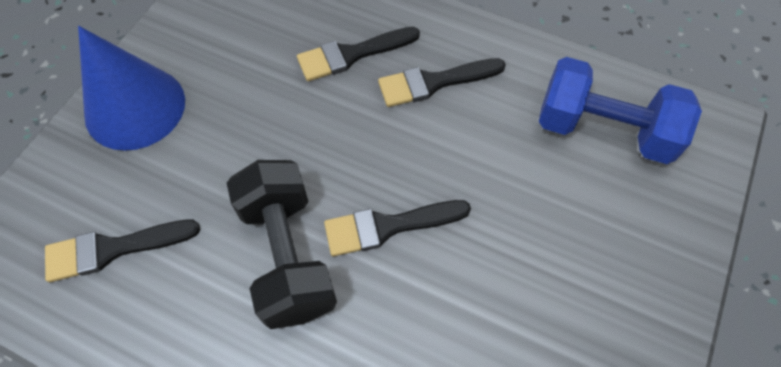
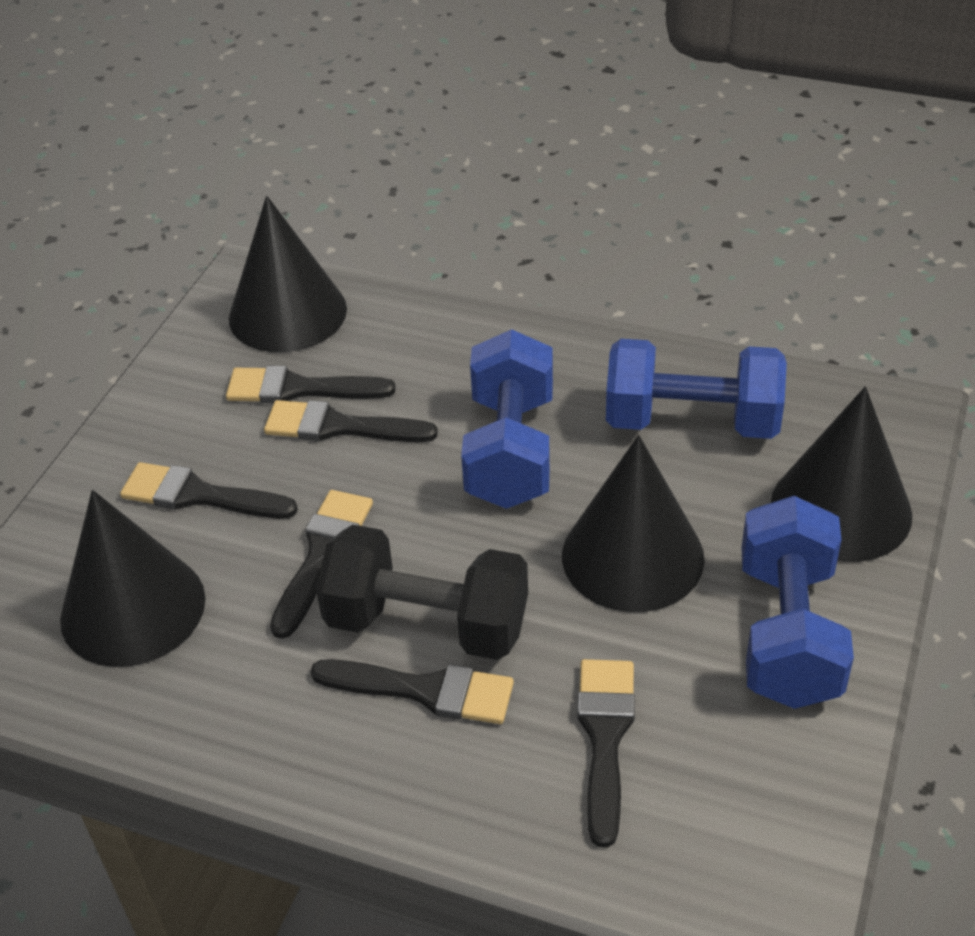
black brush: 4 -> 6
black cone: 0 -> 4
blue cone: 1 -> 0
blue dumbbell: 1 -> 3

